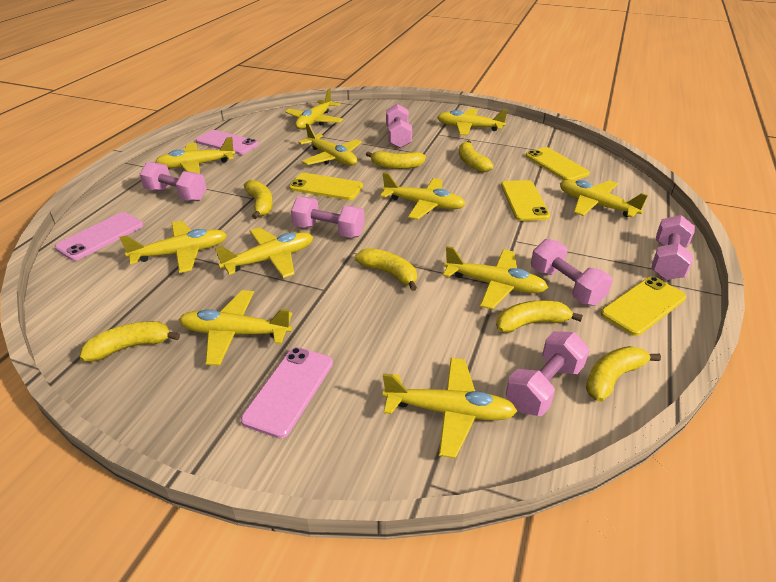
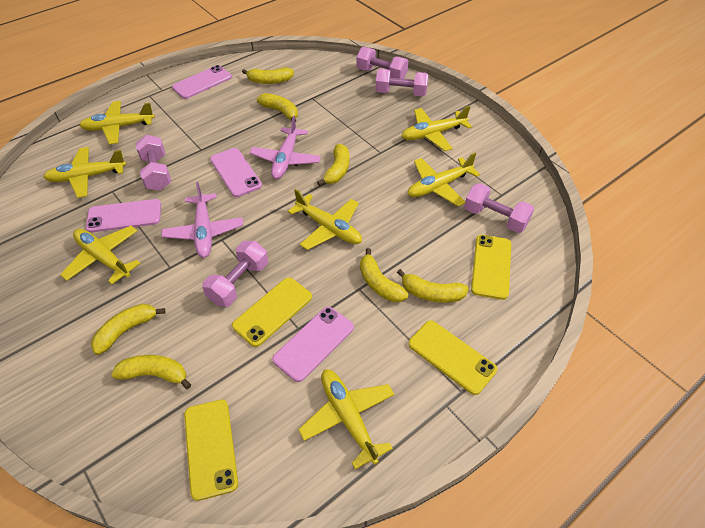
pink dumbbell: 6 -> 5
pink phone: 3 -> 4
pink plane: 0 -> 2
yellow plane: 11 -> 7

